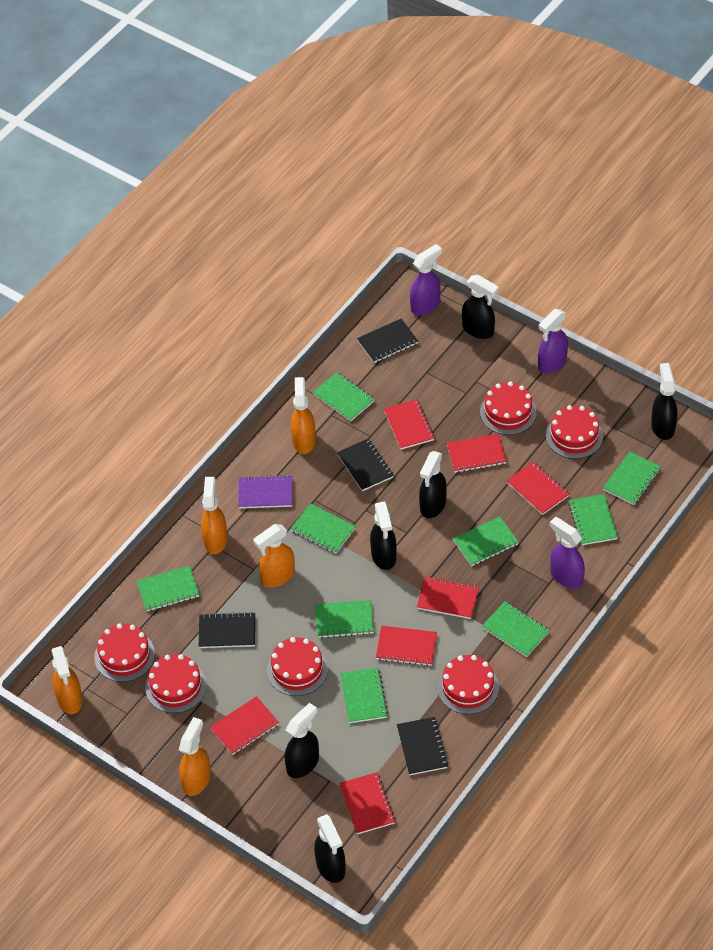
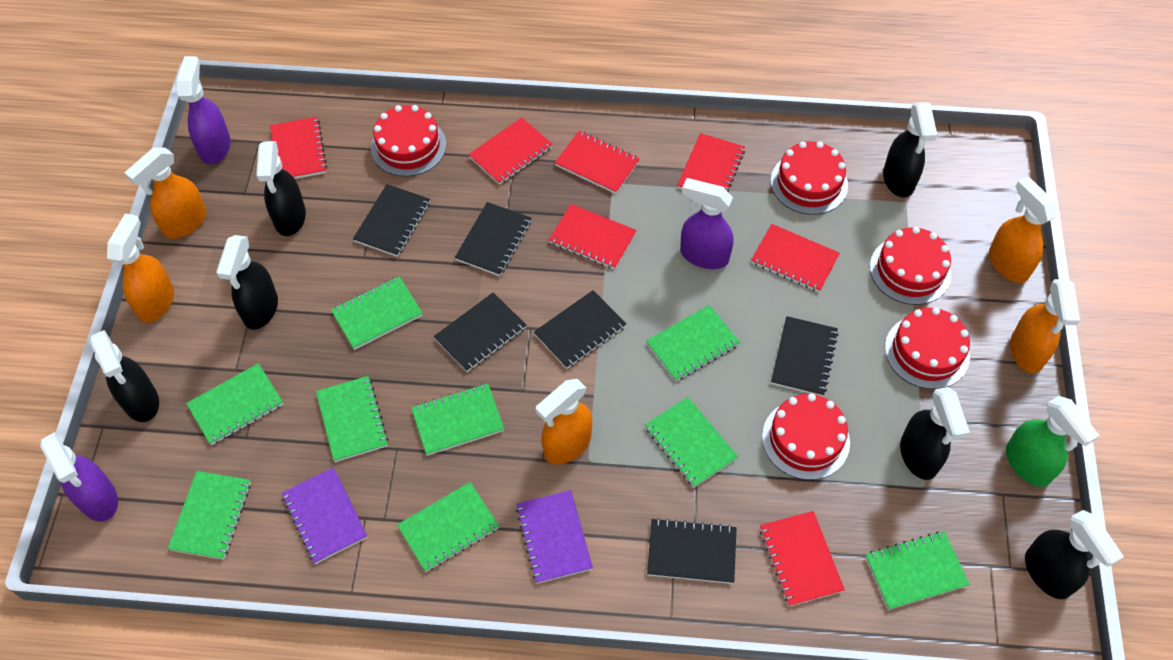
black notebook: 4 -> 6
green spray bottle: 0 -> 1
purple notebook: 1 -> 2
red cake: 6 -> 5

